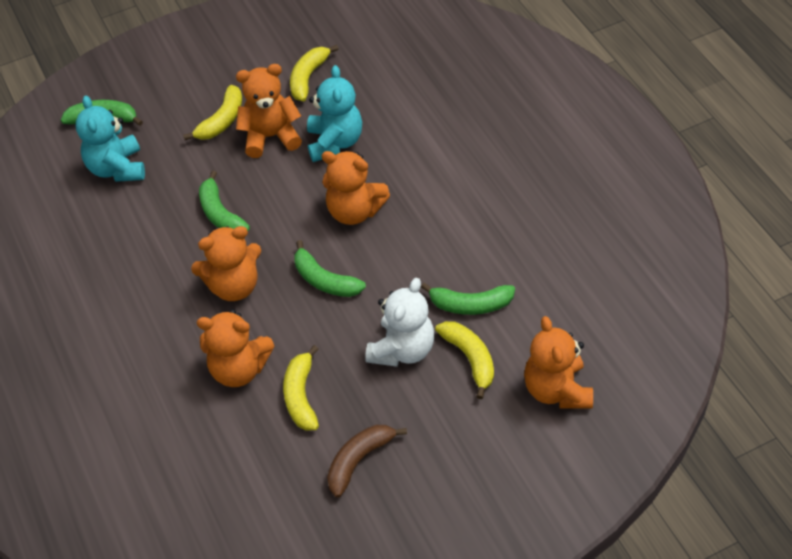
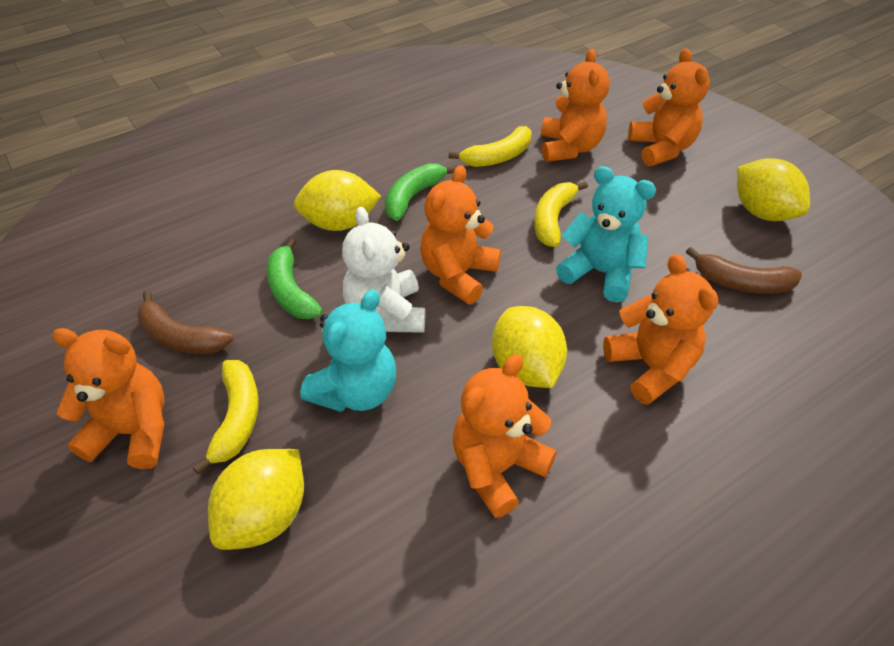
brown banana: 1 -> 2
green banana: 4 -> 2
orange teddy bear: 5 -> 6
yellow banana: 4 -> 3
yellow lemon: 0 -> 4

